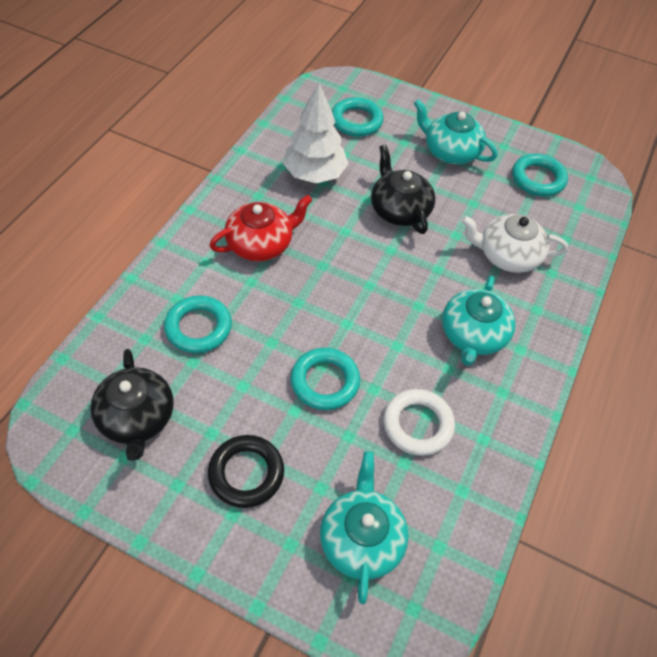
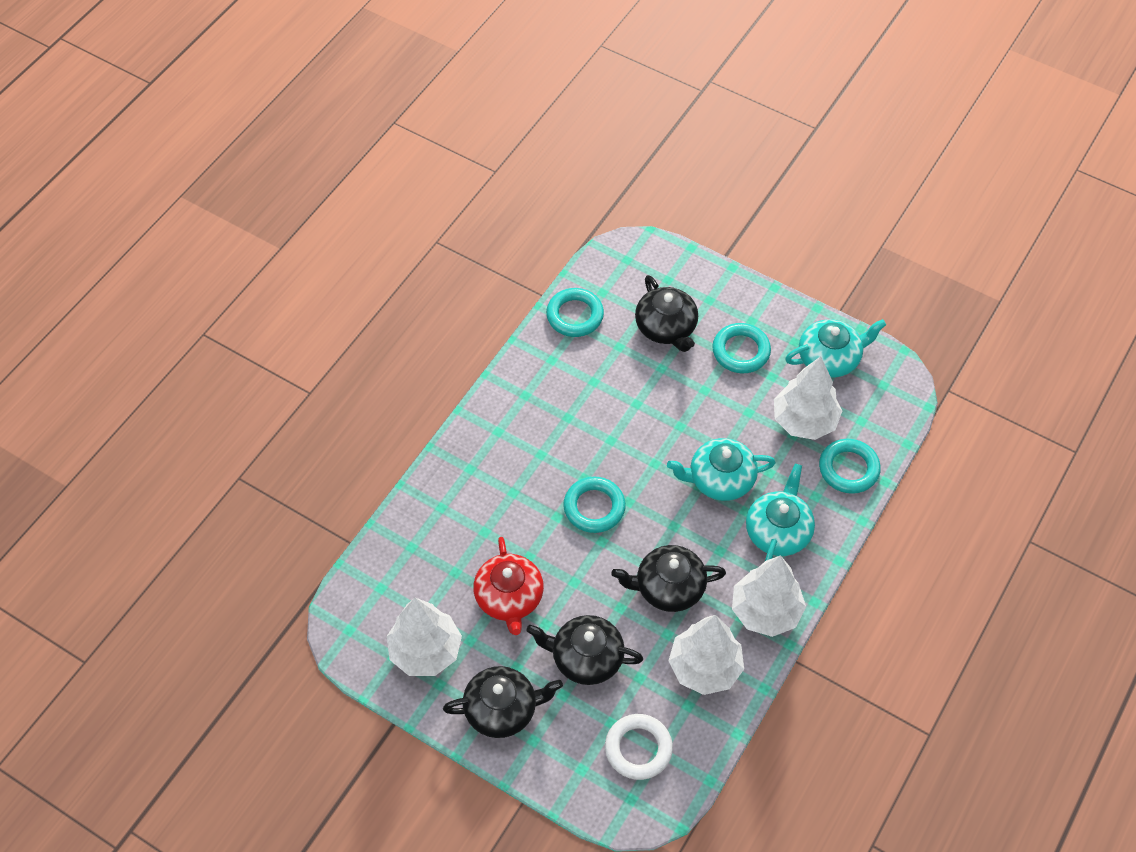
black ring: 1 -> 0
black teapot: 2 -> 4
white teapot: 1 -> 0
white tree: 1 -> 4

